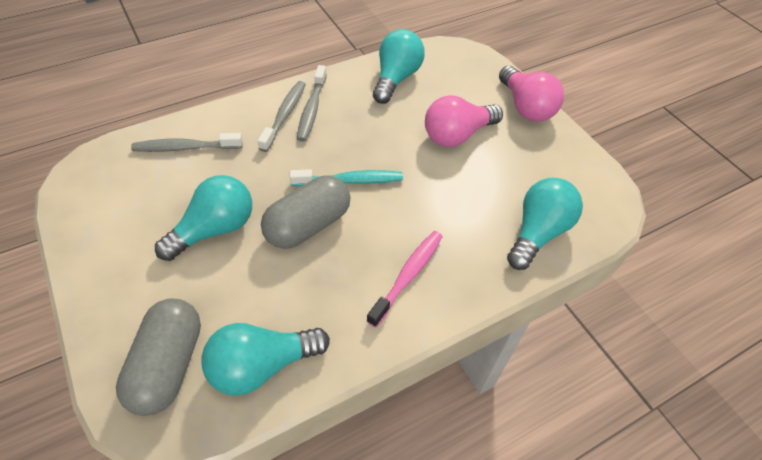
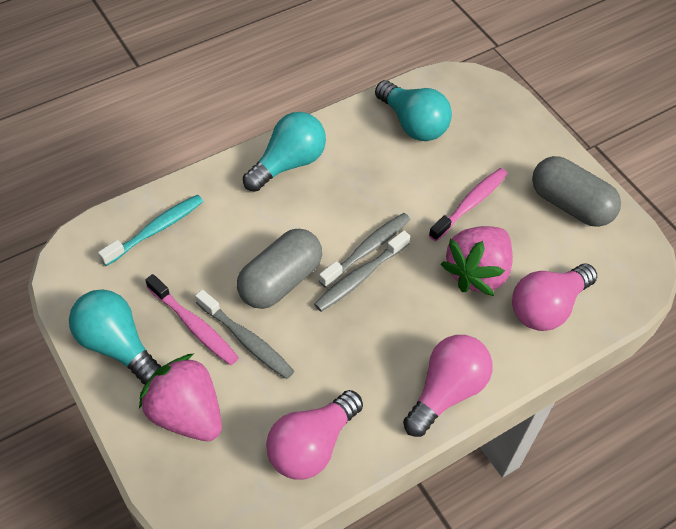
pink light bulb: 2 -> 3
pink strawberry: 0 -> 2
pink toothbrush: 1 -> 2
turquoise light bulb: 4 -> 3

